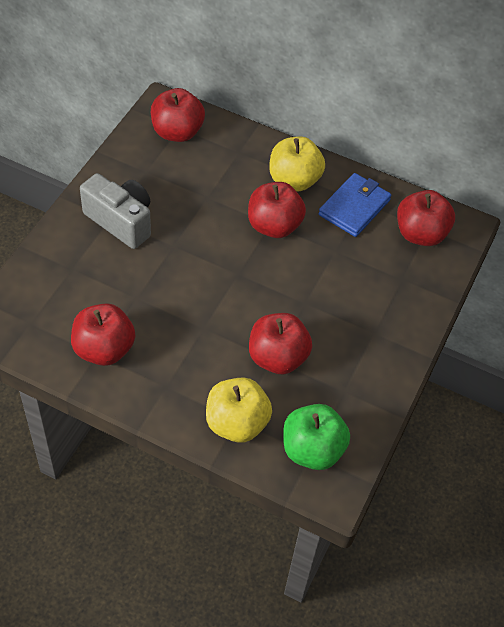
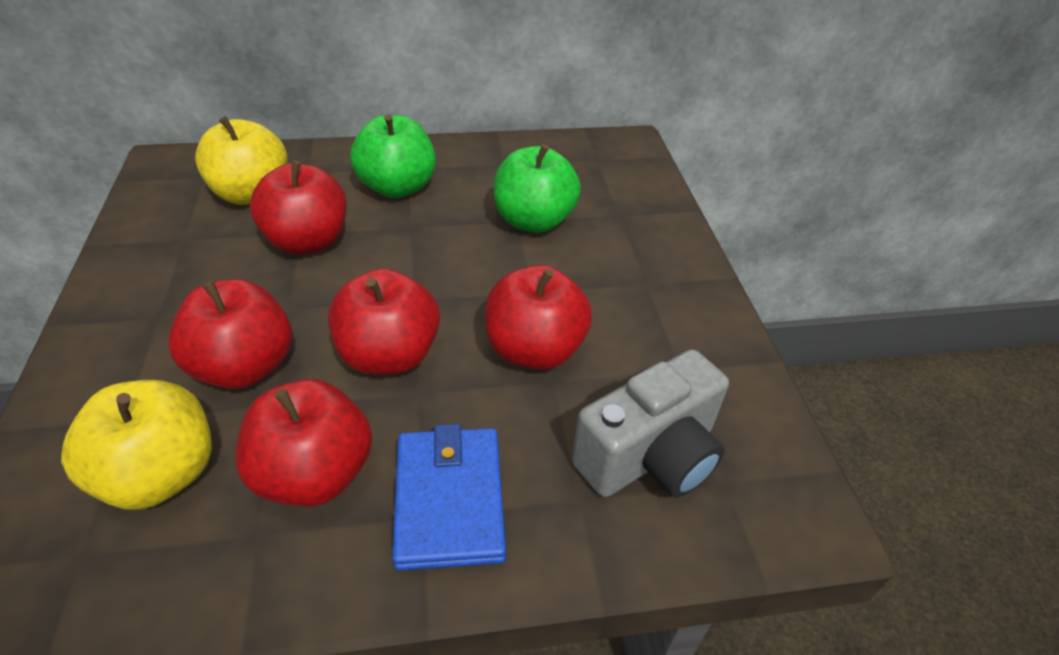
green apple: 1 -> 2

